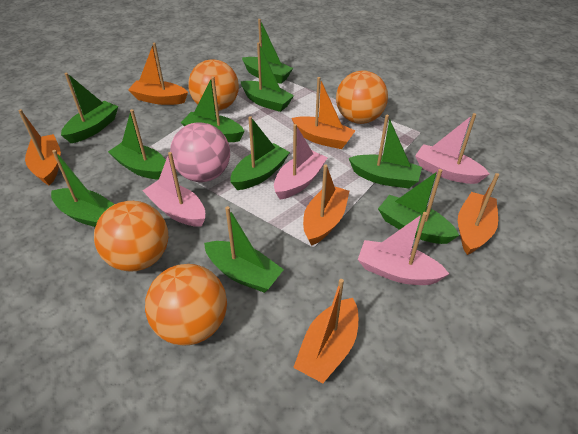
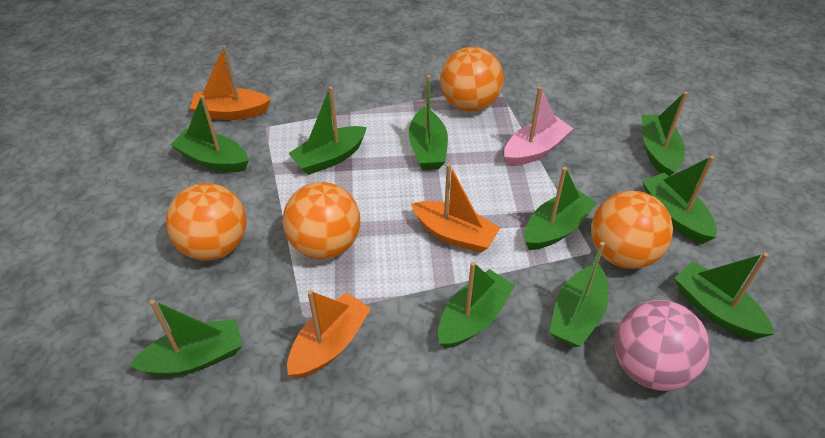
orange boat: 6 -> 3
pink boat: 4 -> 1

